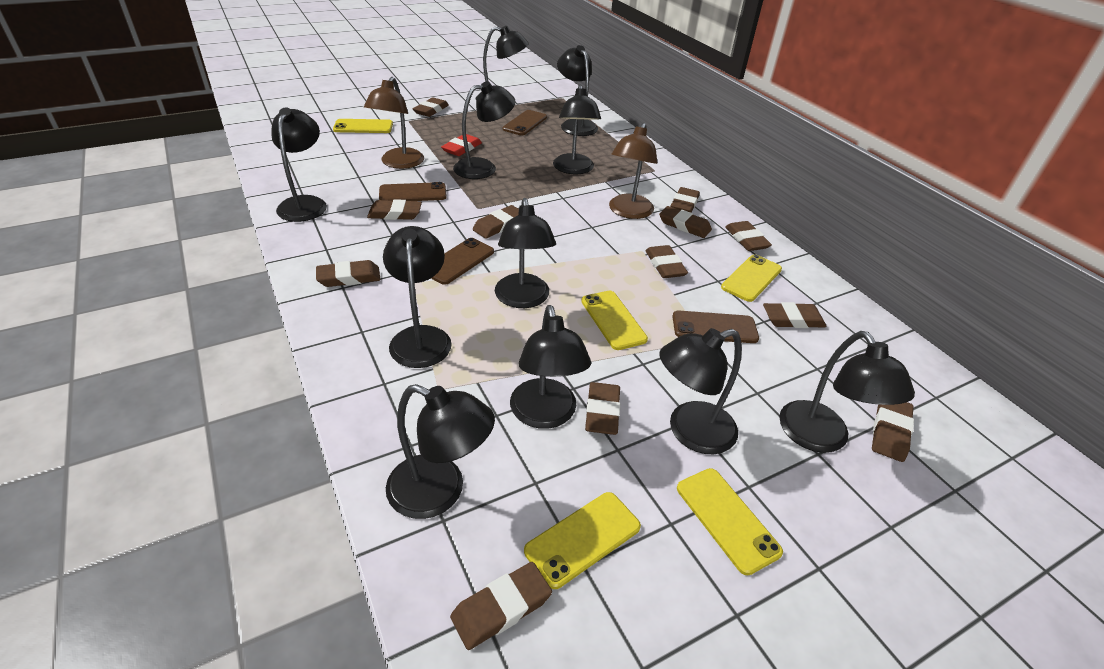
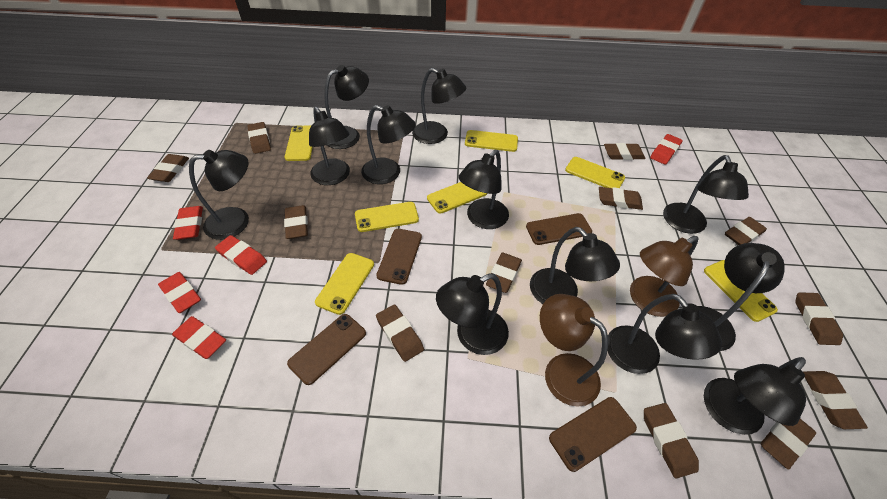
black lamp: 11 -> 12
red eraser: 1 -> 5
yellow phone: 5 -> 7

